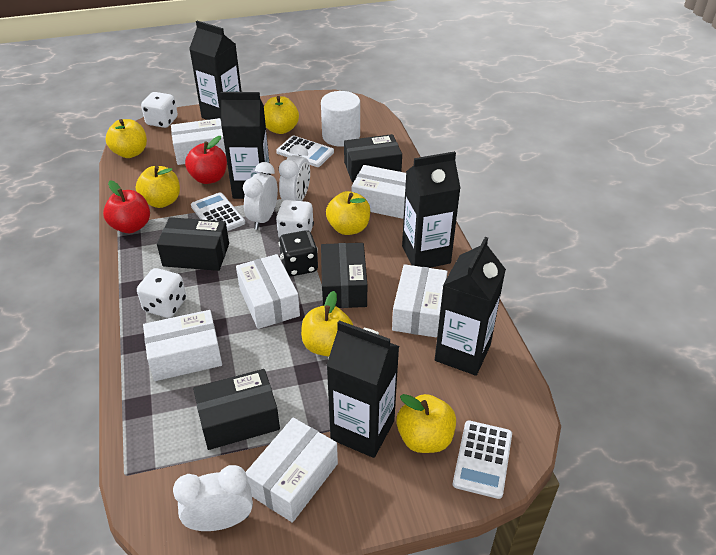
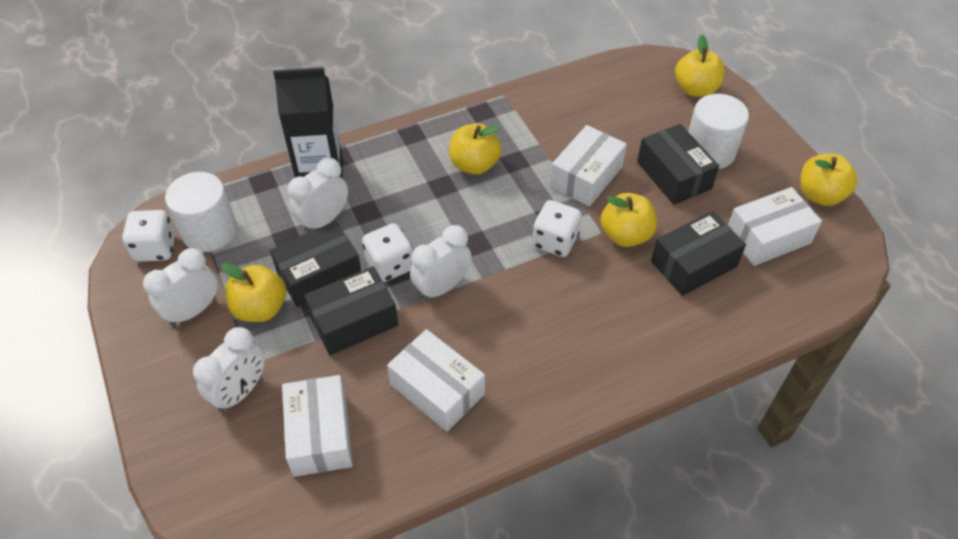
black carton: 5 -> 1
black dice: 1 -> 0
red apple: 2 -> 0
white box: 6 -> 4
white calculator: 3 -> 0
white clock: 3 -> 4
white cylinder: 1 -> 2
yellow apple: 6 -> 5

